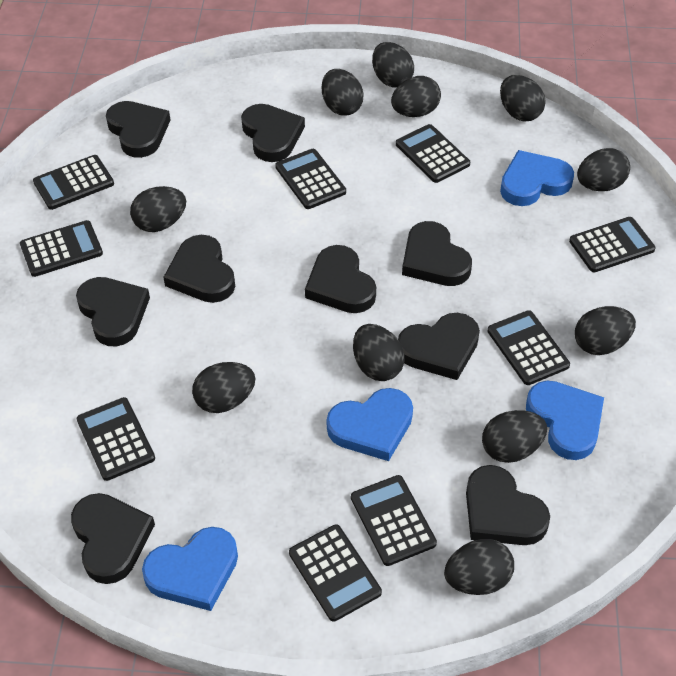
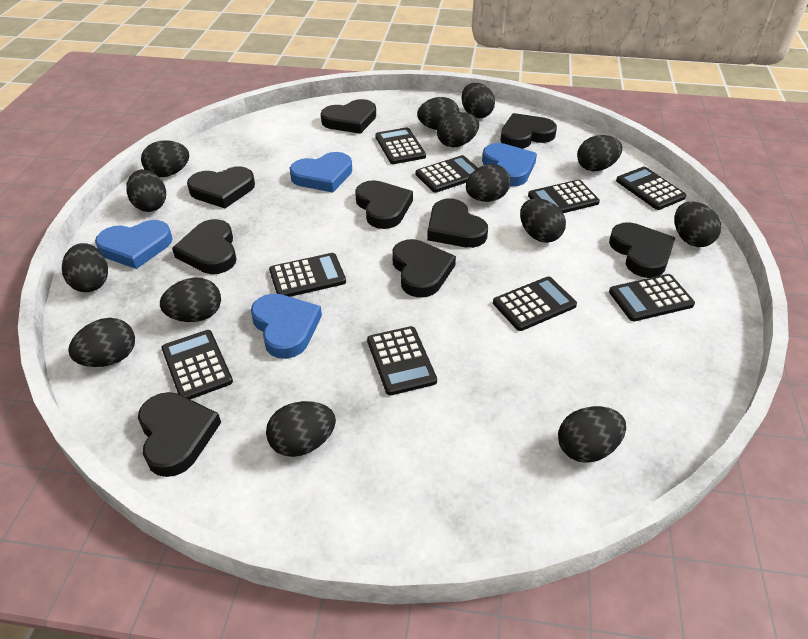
black egg: 11 -> 14

